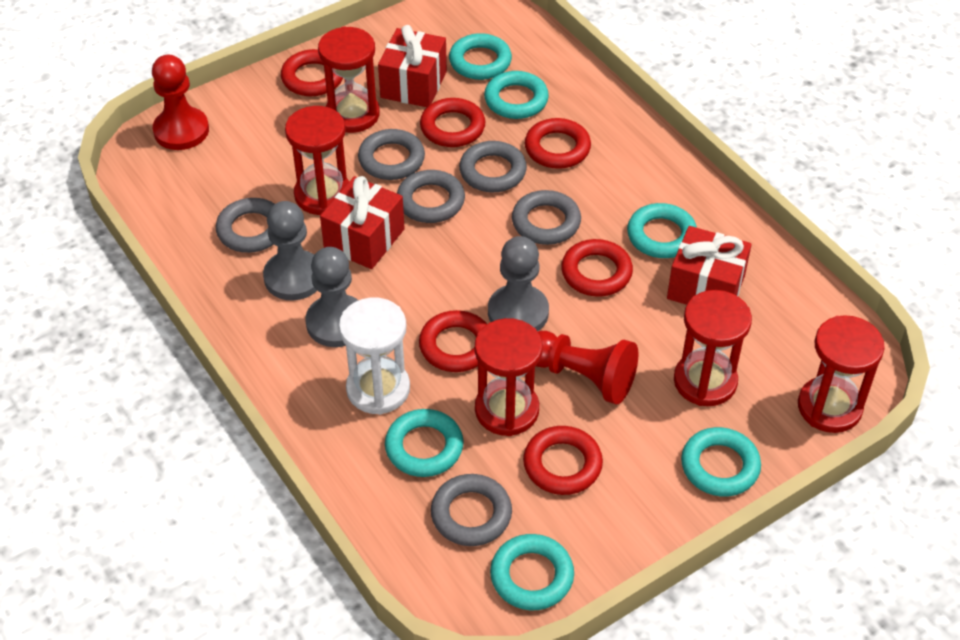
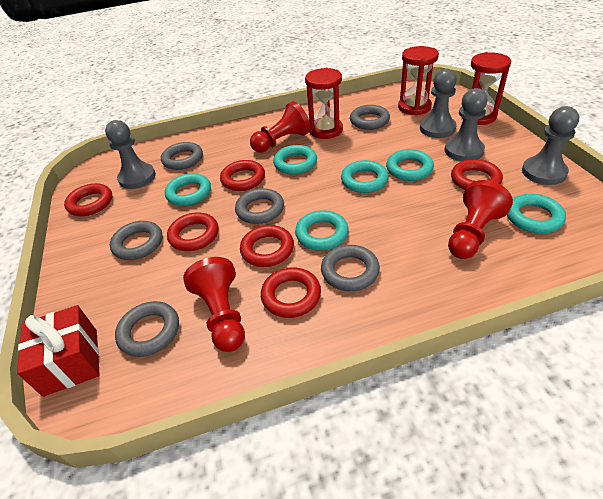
grey pawn: 3 -> 4
red gift: 3 -> 1
red hourglass: 5 -> 3
red pawn: 2 -> 3
white hourglass: 1 -> 0

